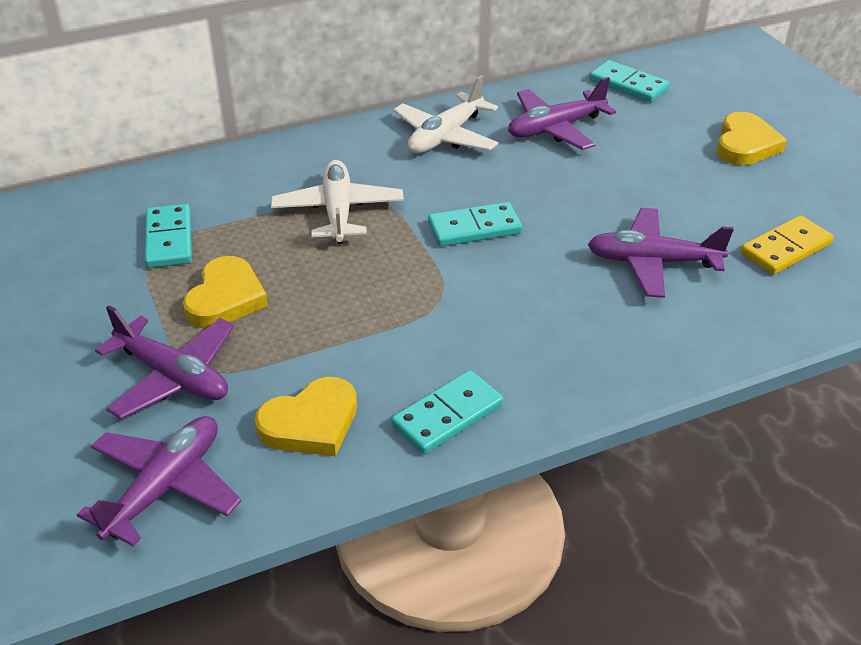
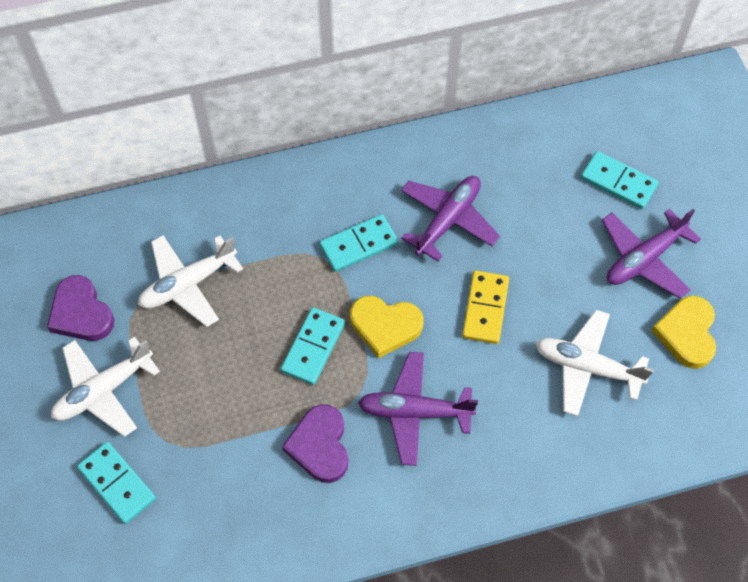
purple heart: 0 -> 2
purple plane: 4 -> 3
white plane: 2 -> 3
yellow heart: 3 -> 2

